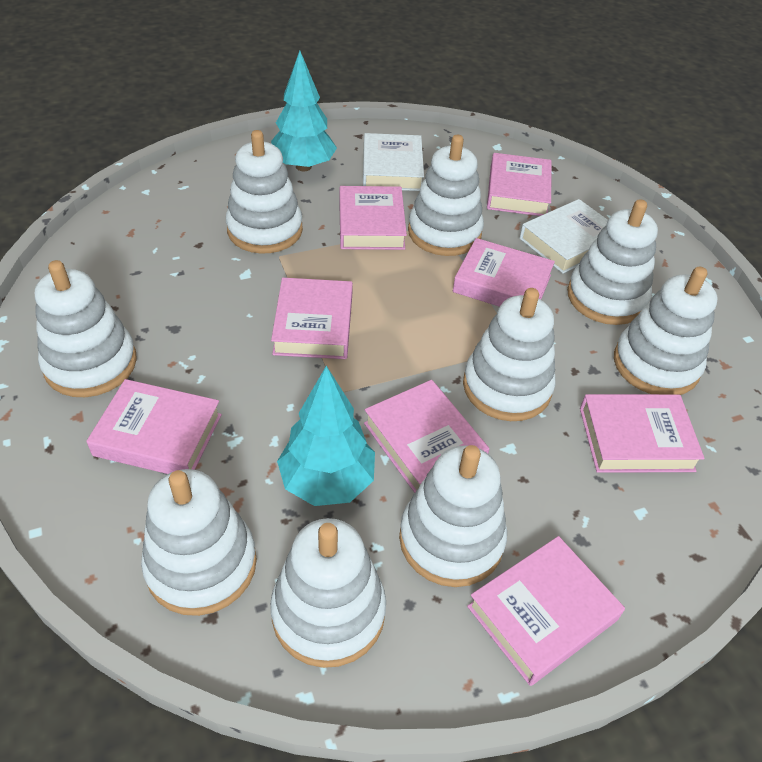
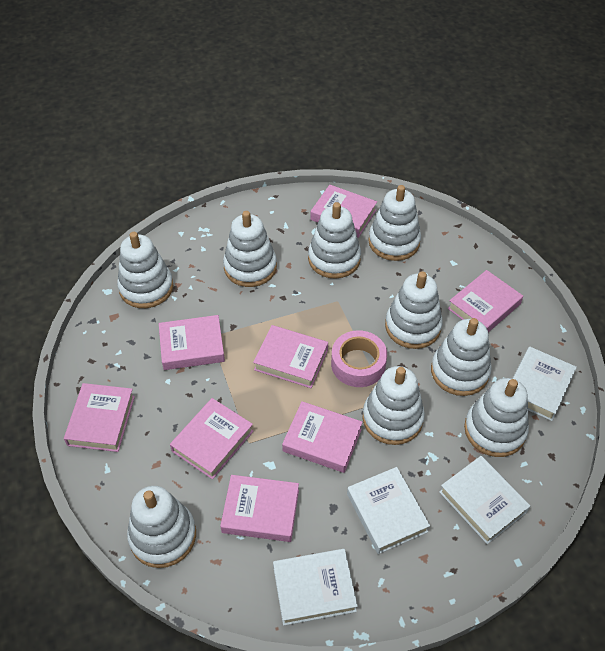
pink tape: 0 -> 1
turquoise tree: 2 -> 0
white book: 2 -> 4

